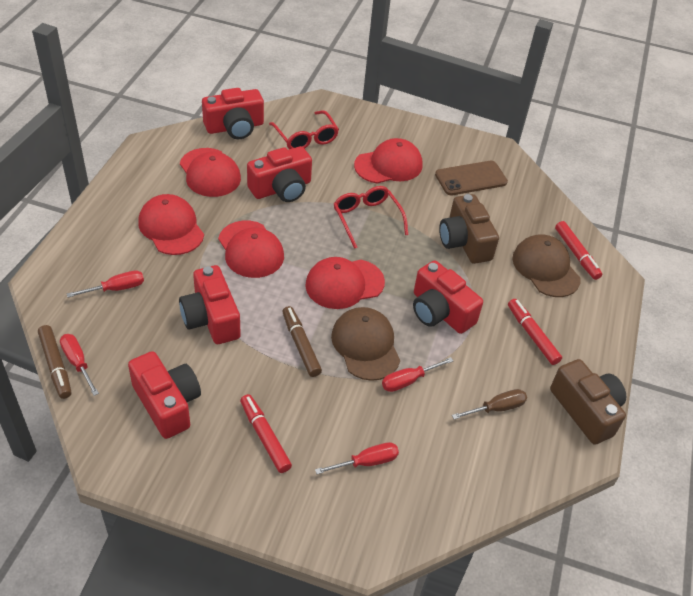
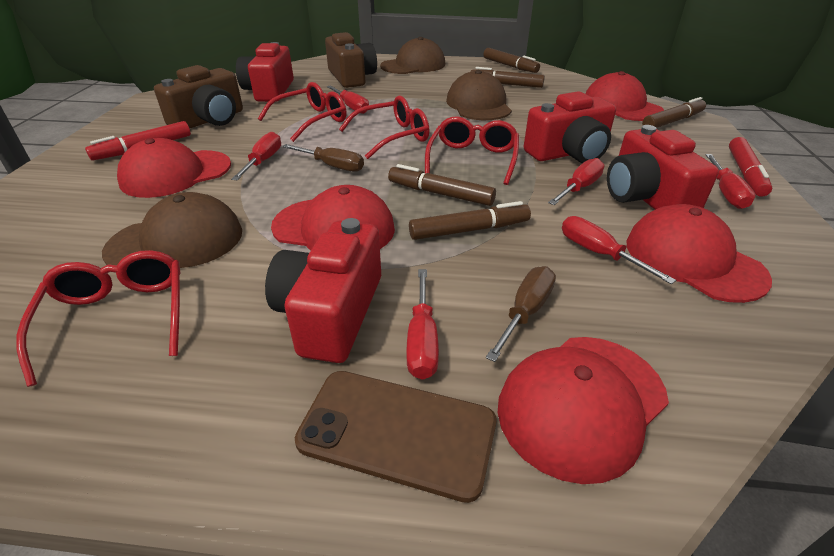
brown cap: 2 -> 3
brown marker: 2 -> 5
brown screwdriver: 1 -> 2
red camera: 5 -> 4
red glasses: 2 -> 4
red marker: 3 -> 2
red screwdriver: 4 -> 6

